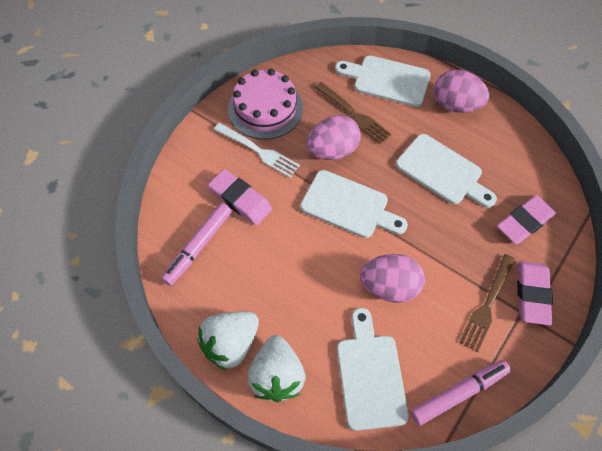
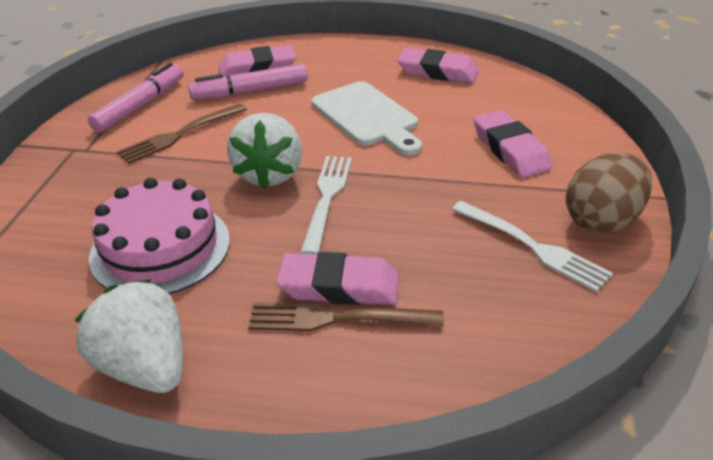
brown egg: 0 -> 1
pink egg: 3 -> 0
pink eraser: 3 -> 4
white cutting board: 4 -> 1
white fork: 1 -> 2

